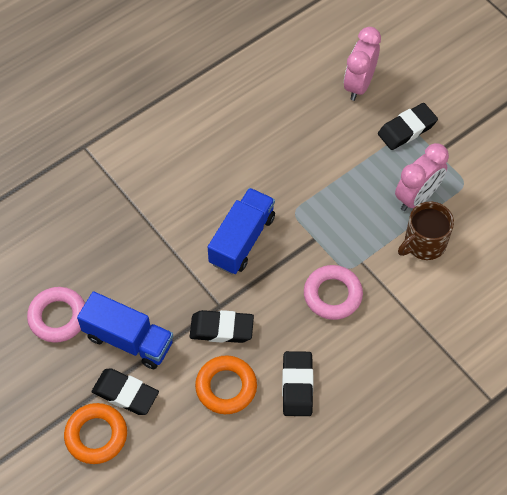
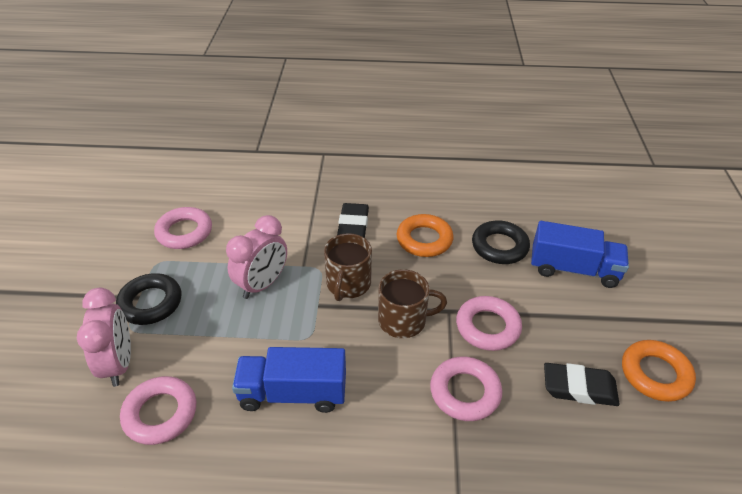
black eraser: 4 -> 2
black ring: 0 -> 2
brown mug: 1 -> 2
pink ring: 2 -> 4

